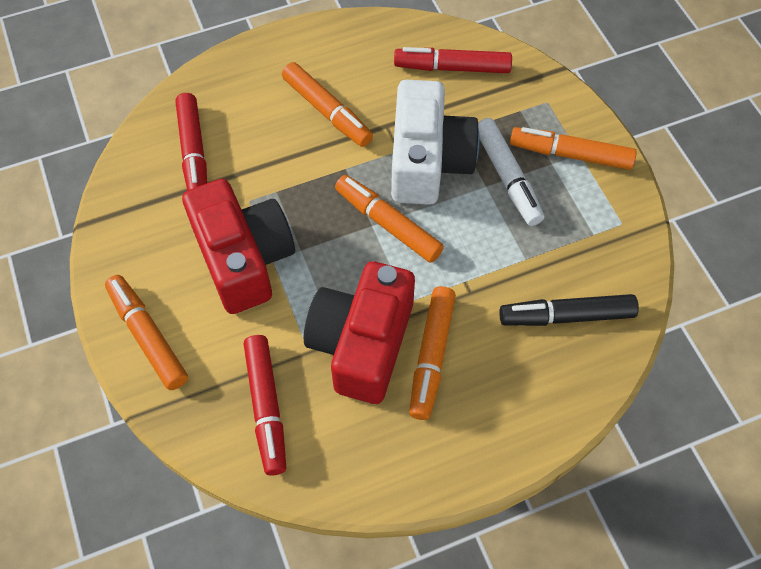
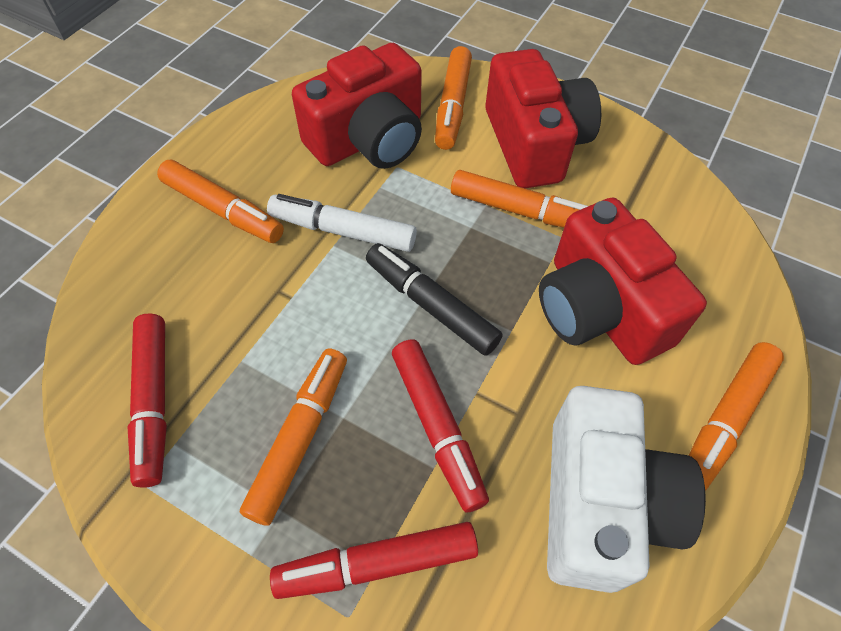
red camera: 2 -> 3

